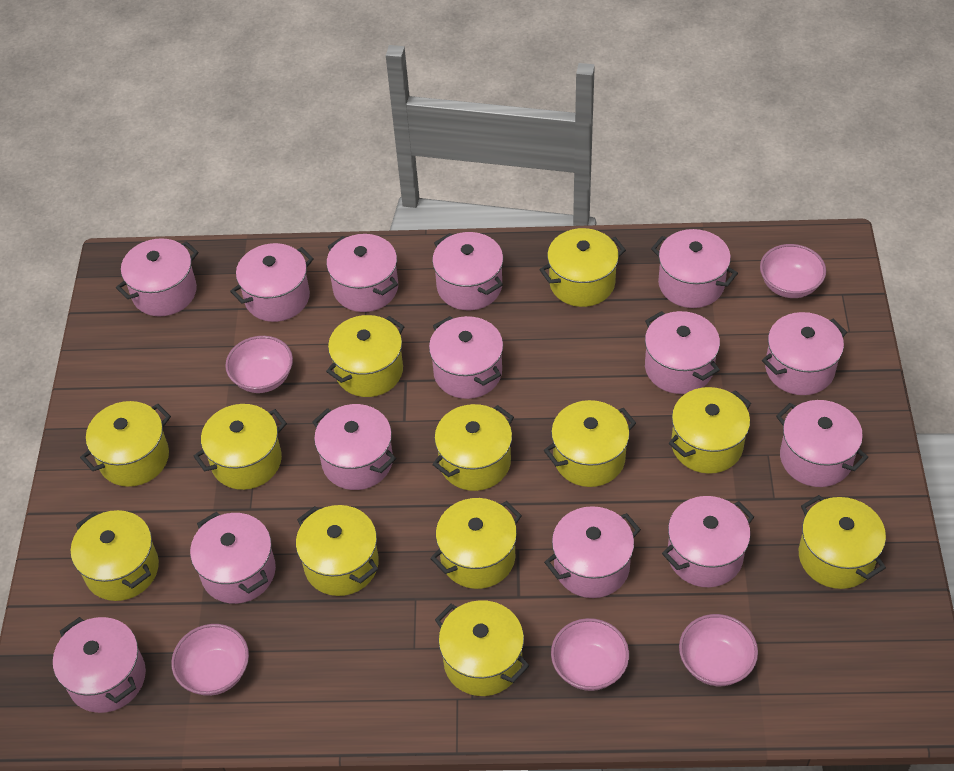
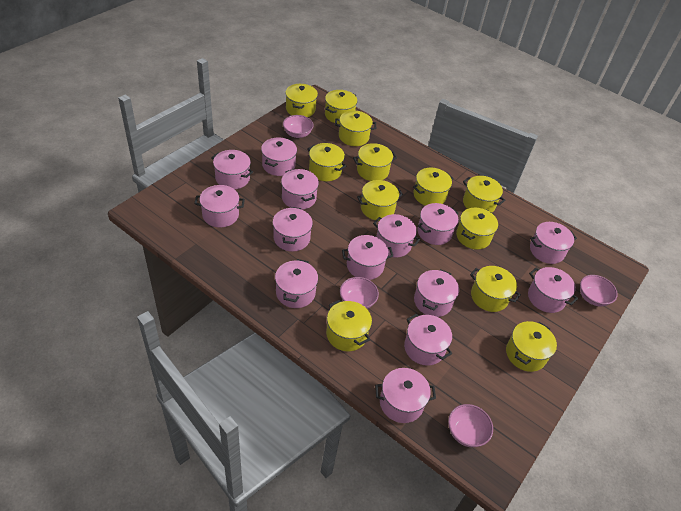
pink bowl: 5 -> 4

